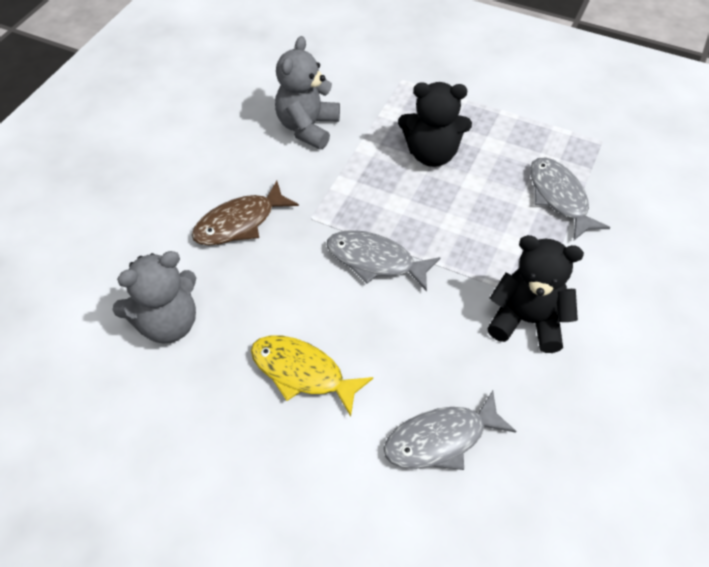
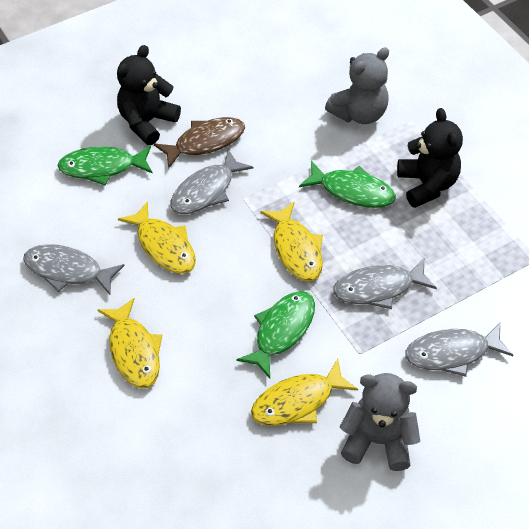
green fish: 0 -> 3
grey fish: 3 -> 4
yellow fish: 1 -> 4

